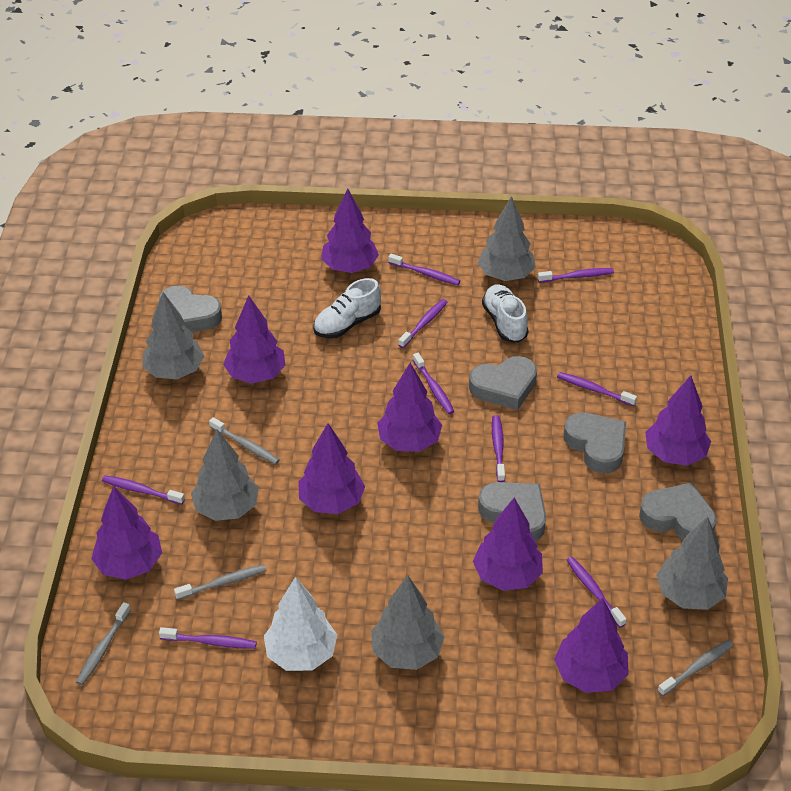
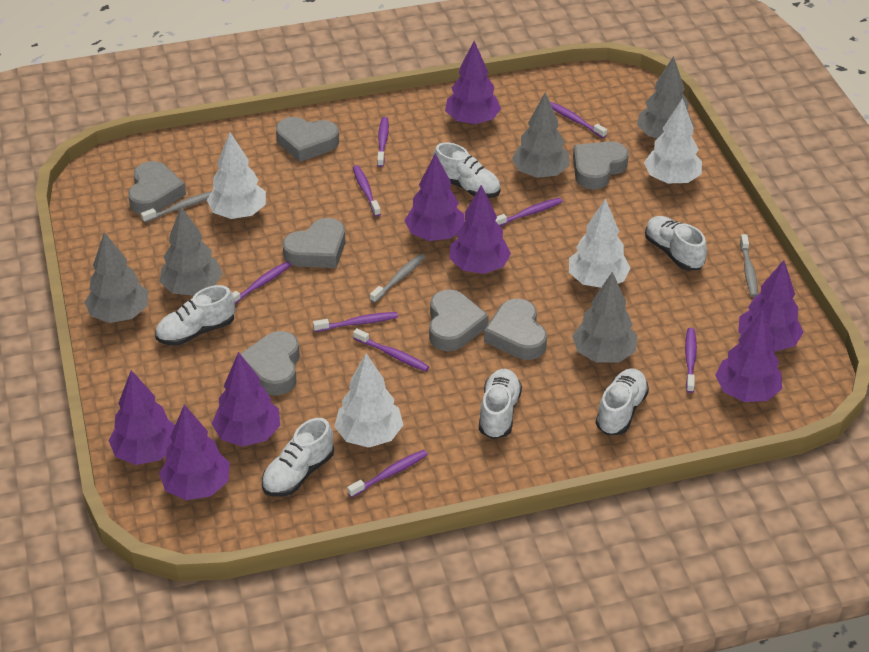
grey heart: 5 -> 7
grey toothbrush: 4 -> 3
white shoe: 2 -> 6
white tree: 1 -> 4

